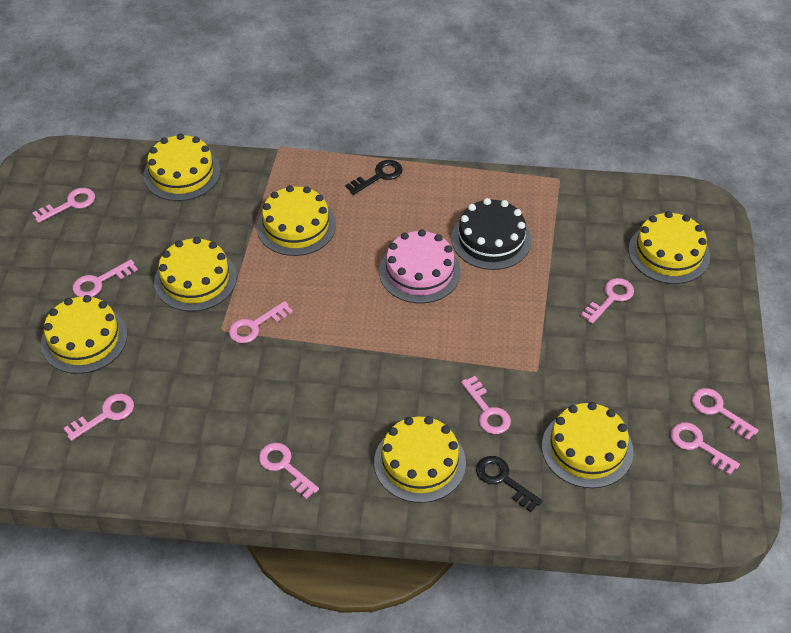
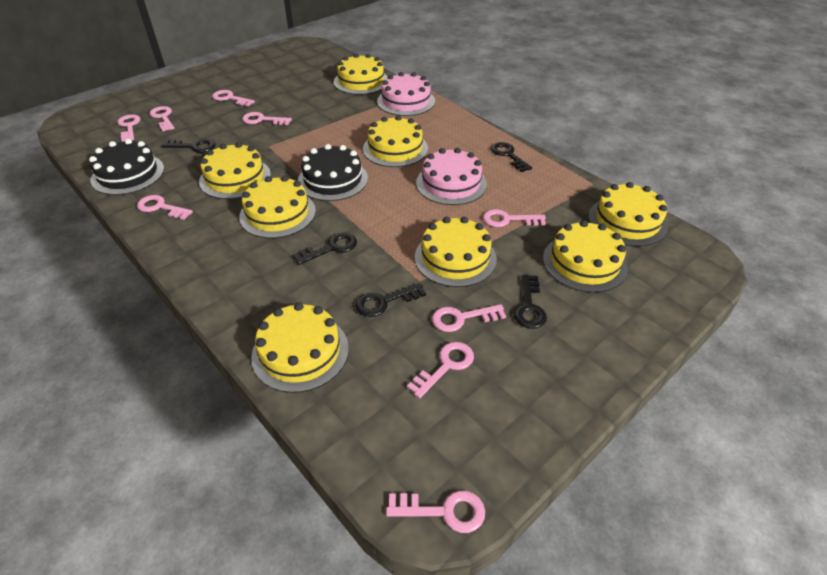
black cake: 1 -> 2
black key: 2 -> 5
pink cake: 1 -> 2
yellow cake: 7 -> 8

